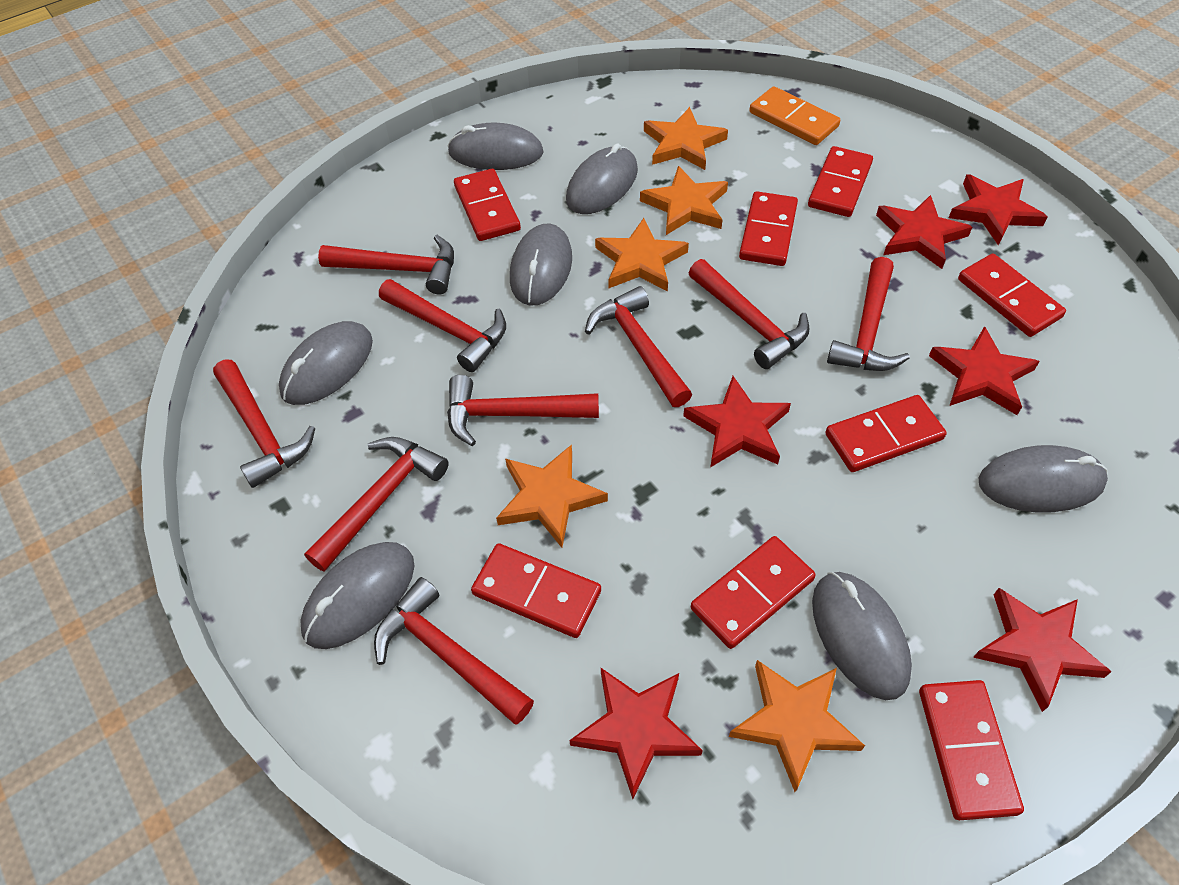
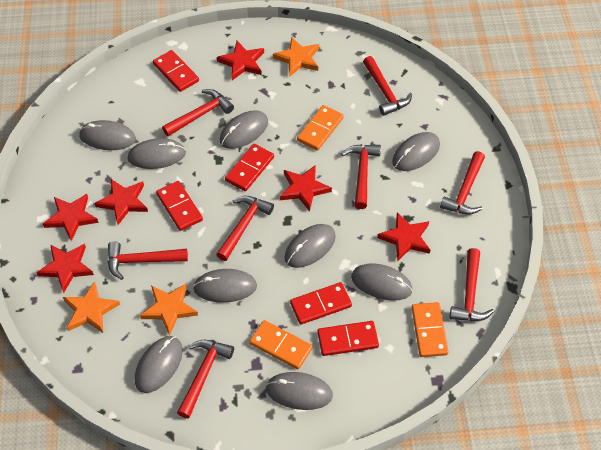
grey mouse: 7 -> 9
orange domino: 1 -> 3
orange star: 5 -> 3
red domino: 8 -> 5
red hammer: 9 -> 8

